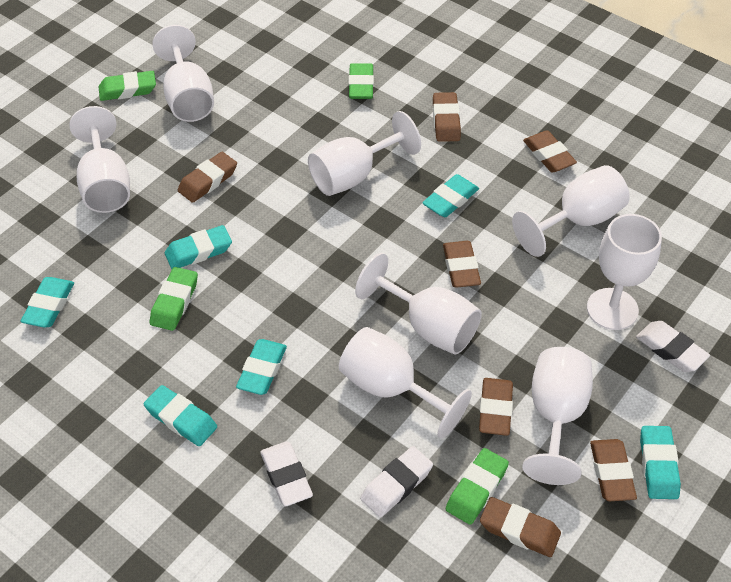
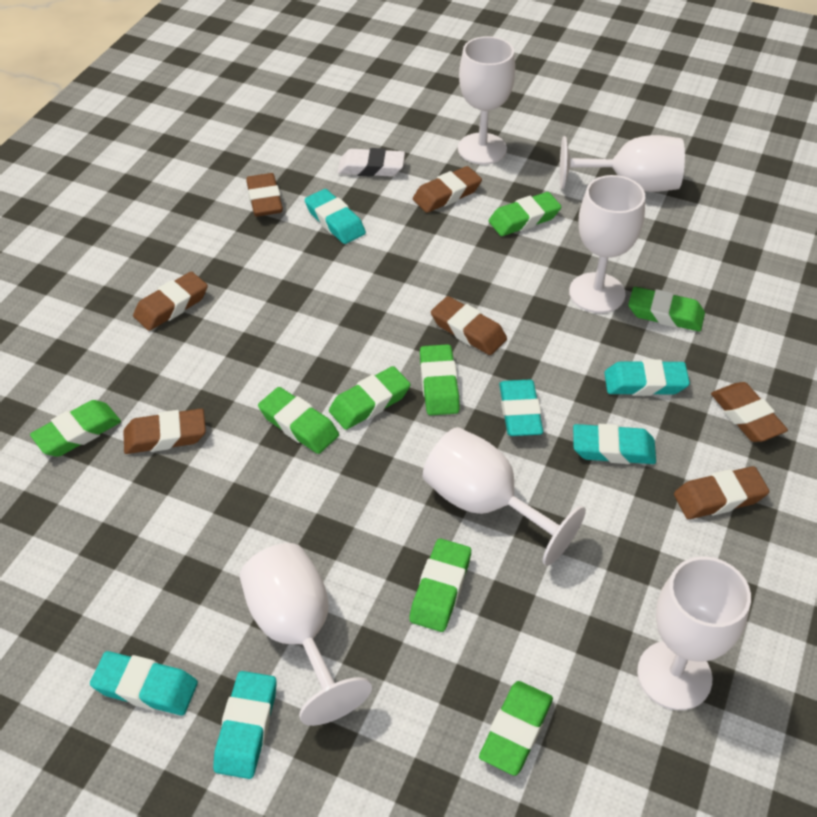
green eraser: 4 -> 8
white eraser: 3 -> 1
white goblet: 8 -> 6

